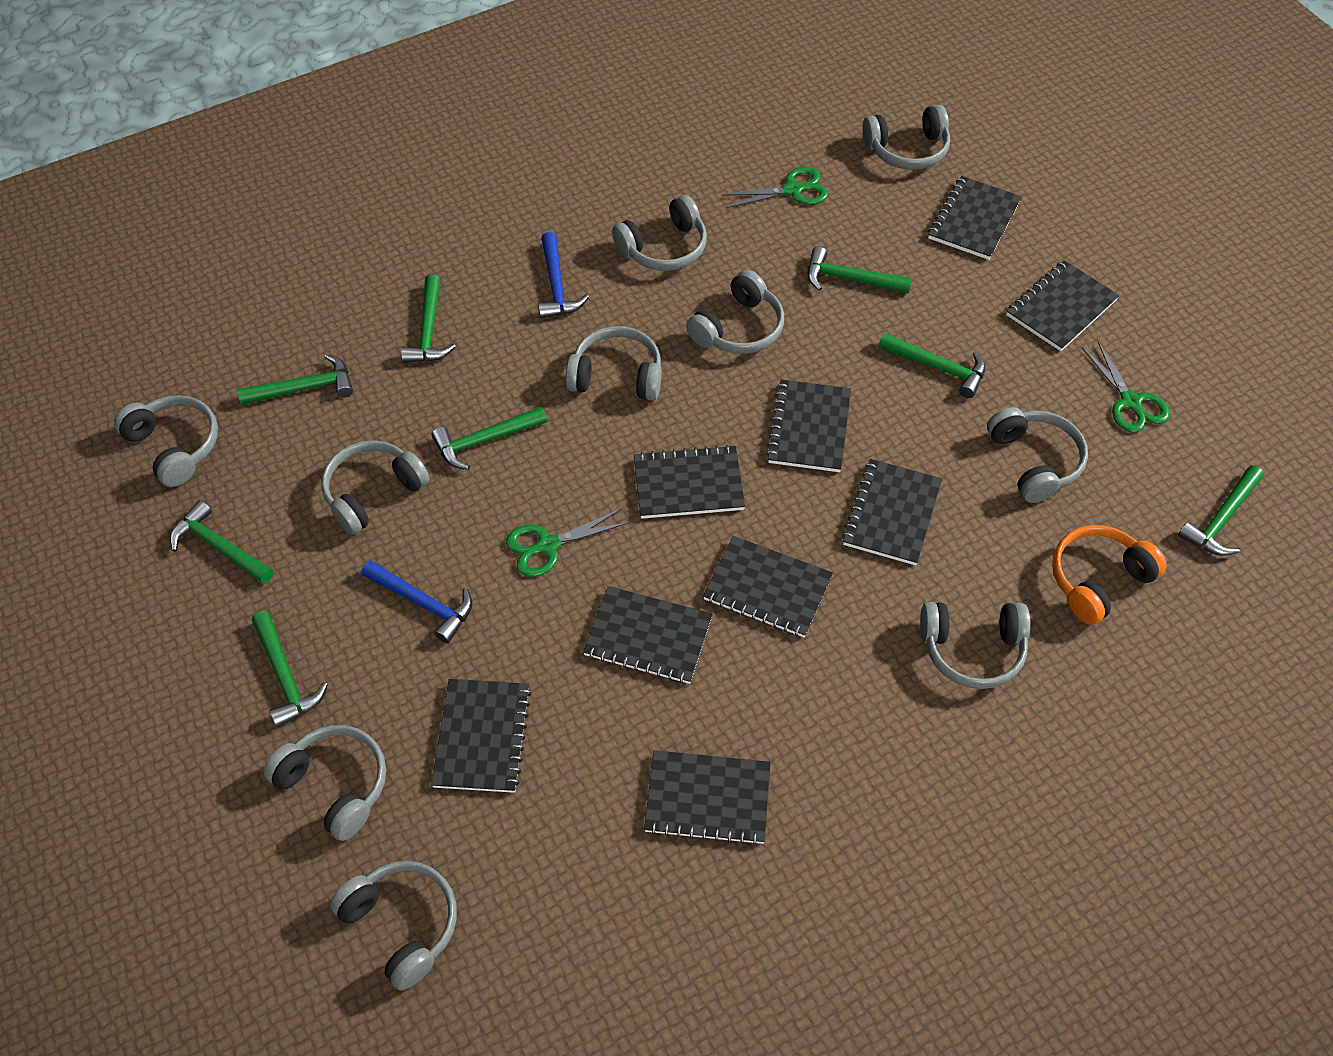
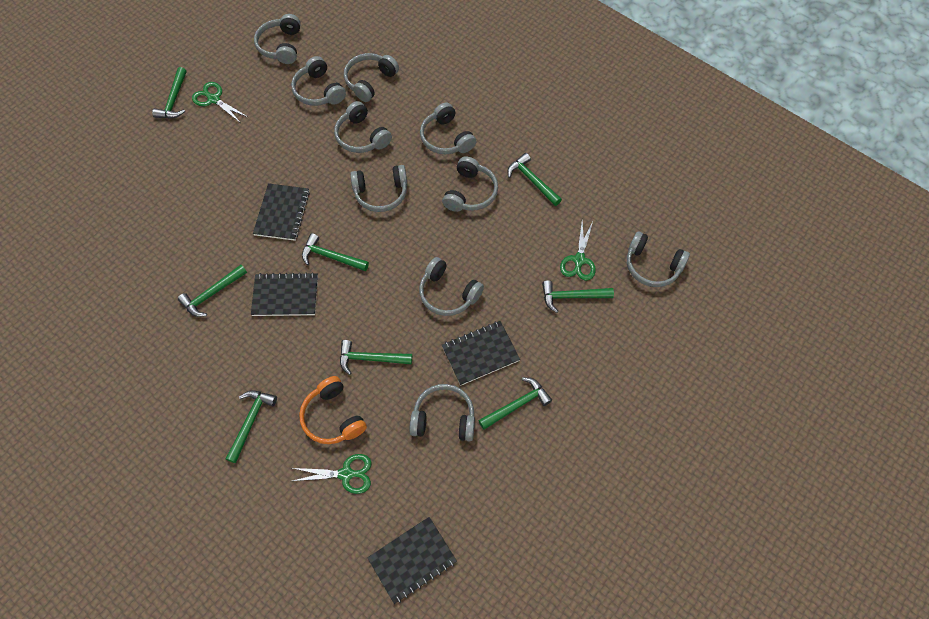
black notebook: 9 -> 4
blue hammer: 2 -> 0

